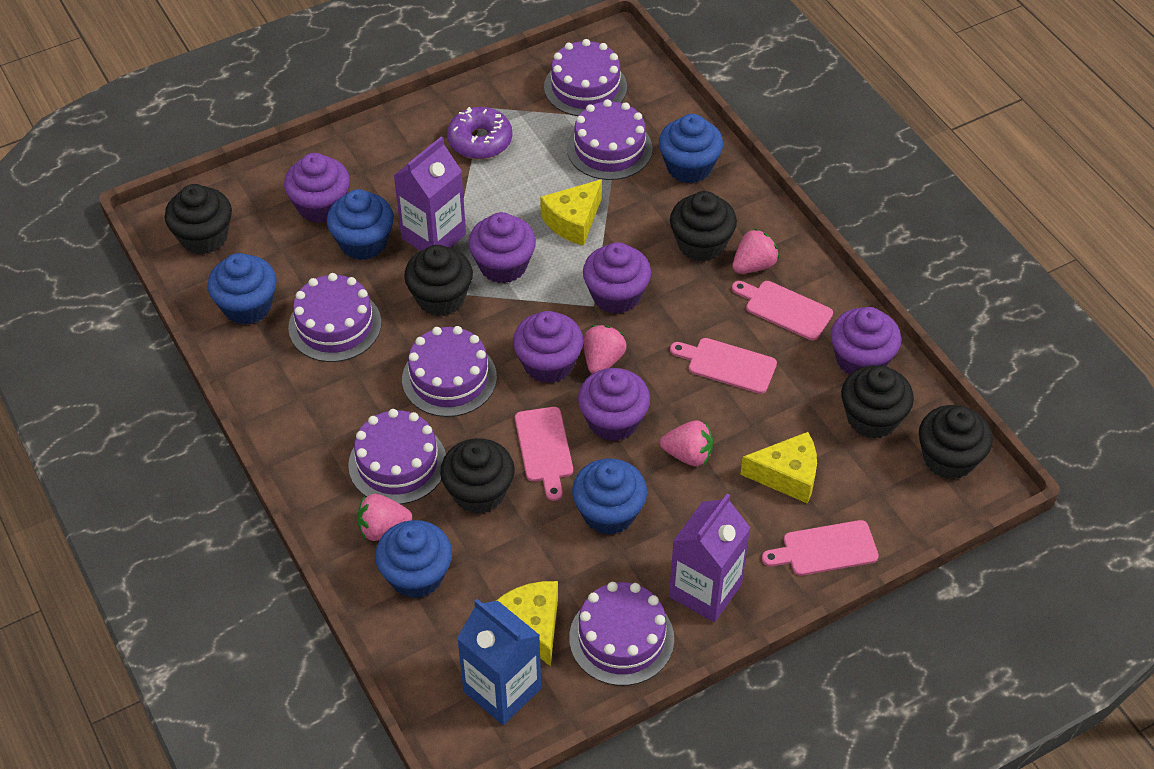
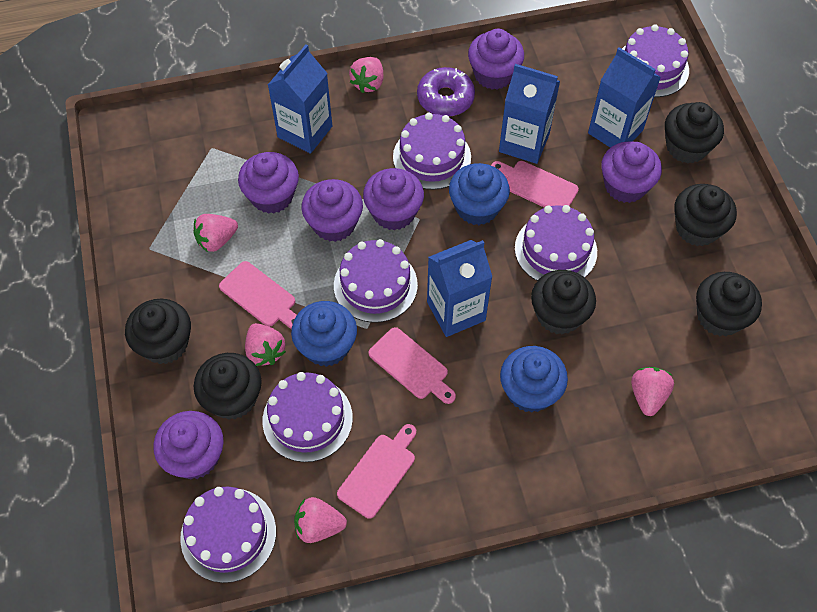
blue carton: 1 -> 4
blue cupcake: 5 -> 3
pink strawberry: 4 -> 5
purple carton: 2 -> 0
yellow cheese: 3 -> 0

